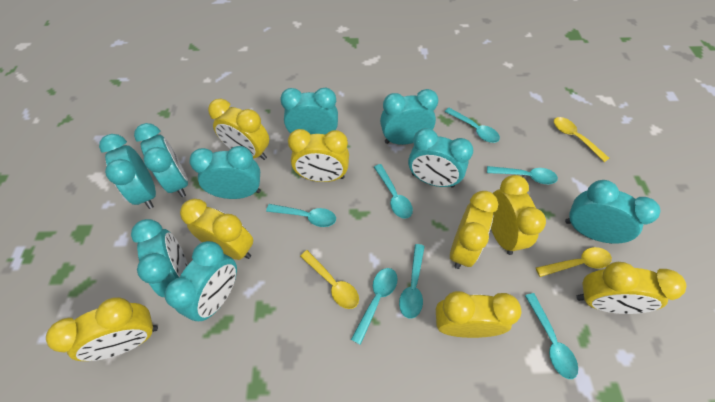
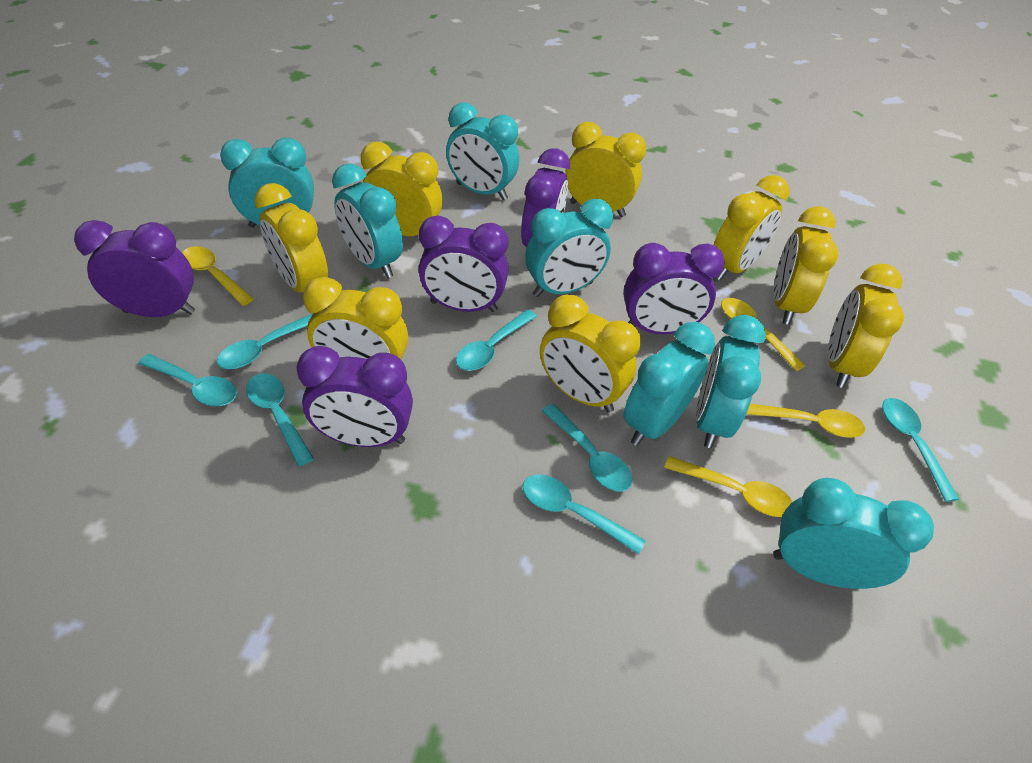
purple clock: 0 -> 5
turquoise clock: 9 -> 7
yellow spoon: 3 -> 4

